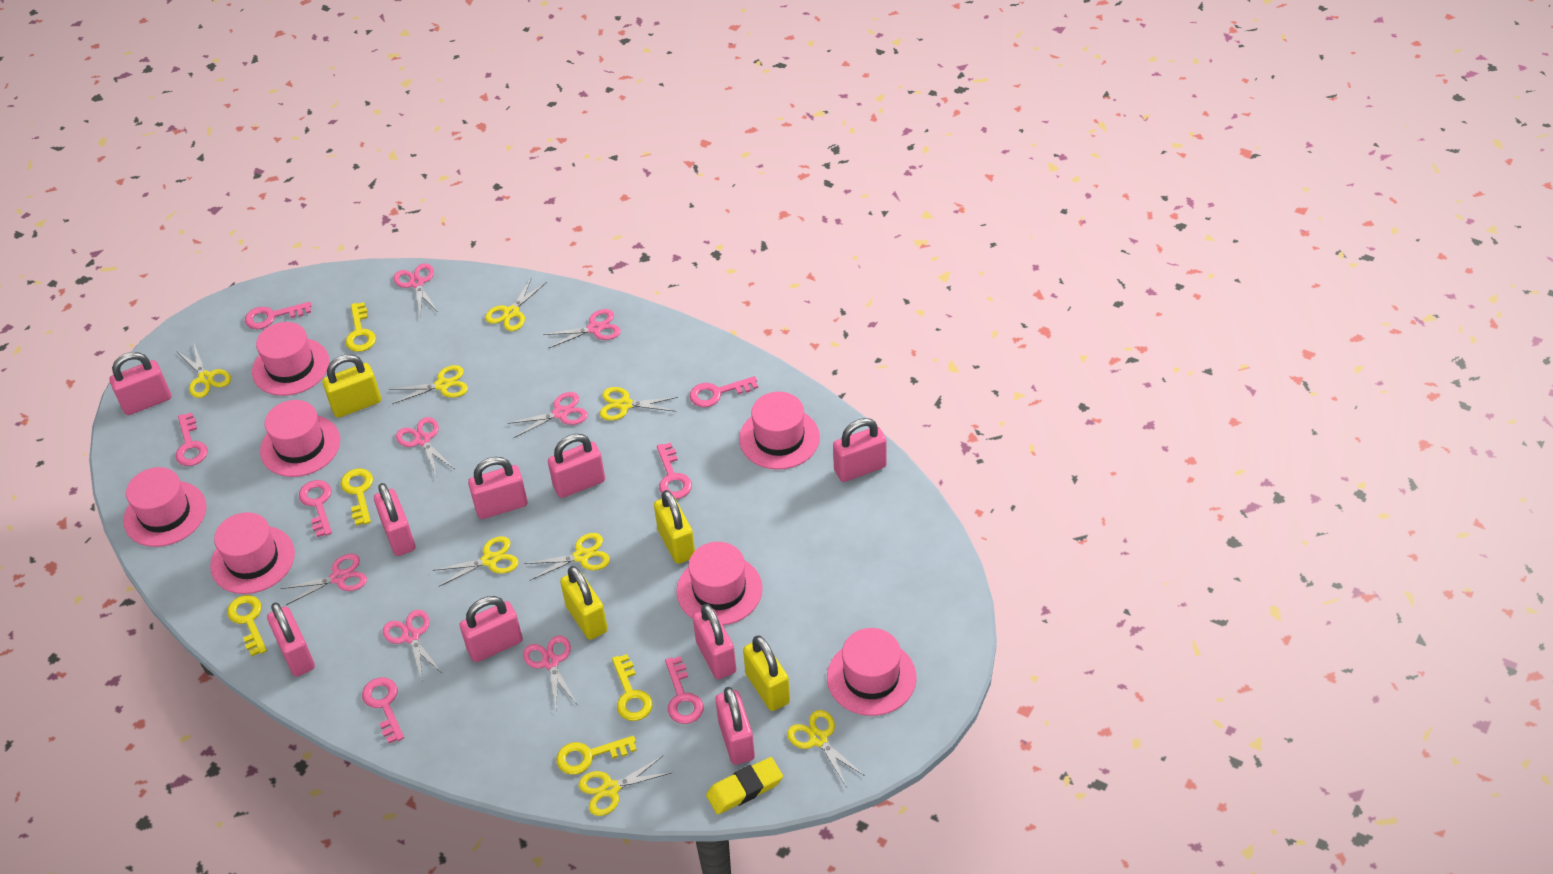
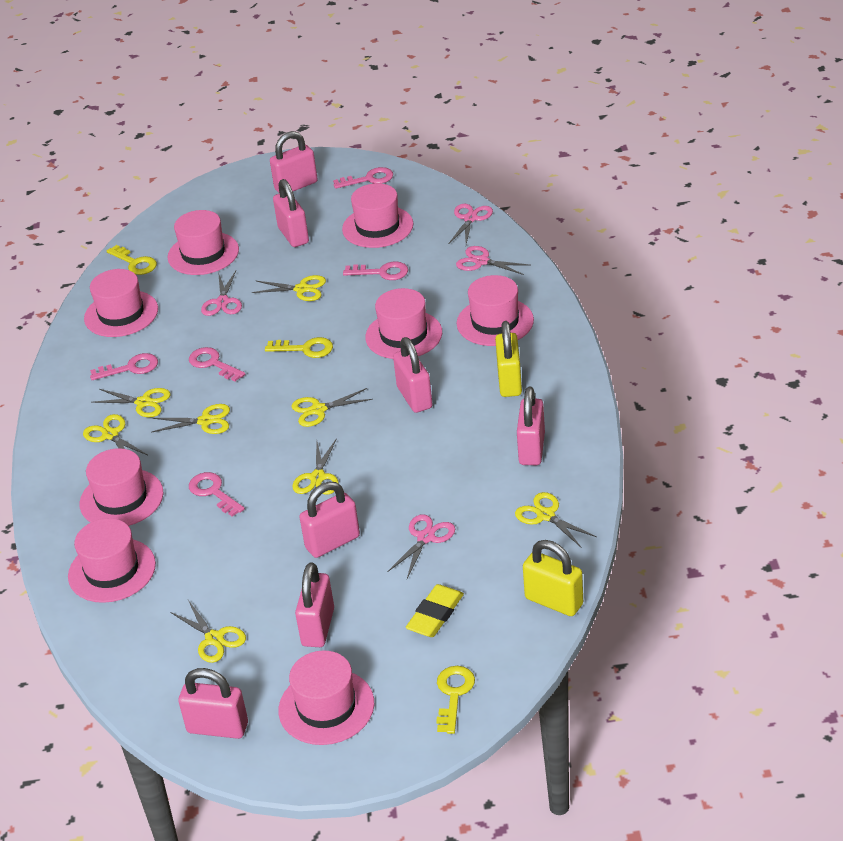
pink hat: 7 -> 8
pink key: 7 -> 5
pink padlock: 9 -> 7
pink scissors: 7 -> 4
yellow key: 5 -> 3
yellow padlock: 4 -> 2

